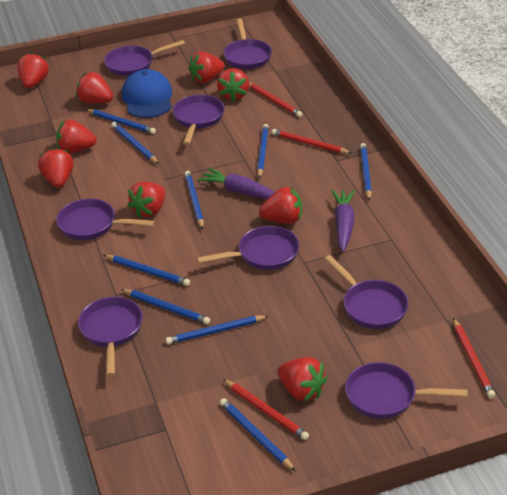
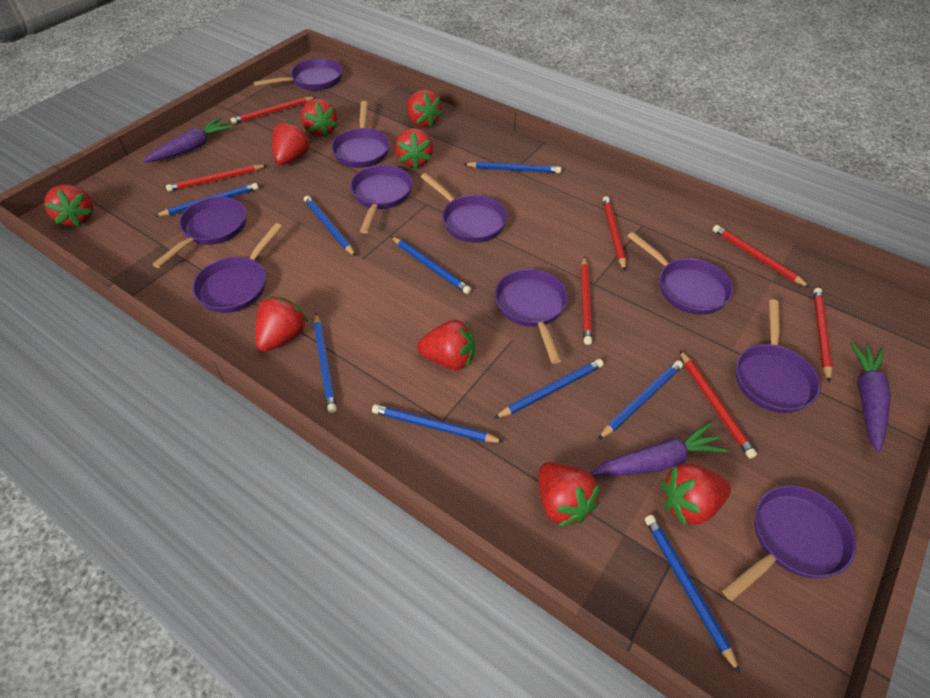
blue cap: 1 -> 0
purple carrot: 2 -> 3
purple pan: 8 -> 10
red pencil: 4 -> 7

